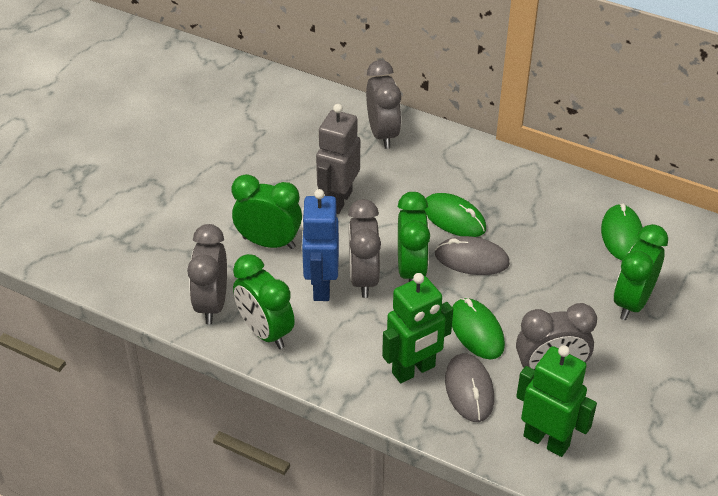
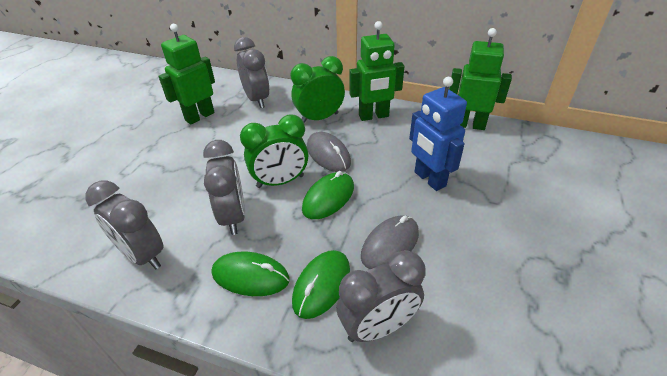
green clock: 4 -> 2
green robot: 2 -> 3
grey robot: 1 -> 0

